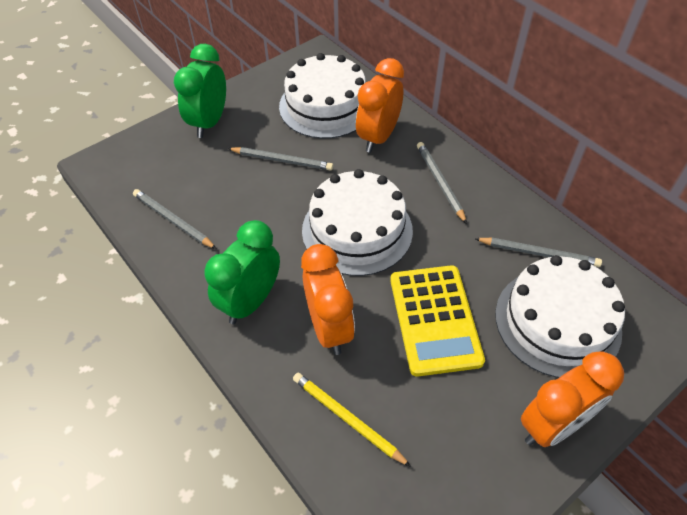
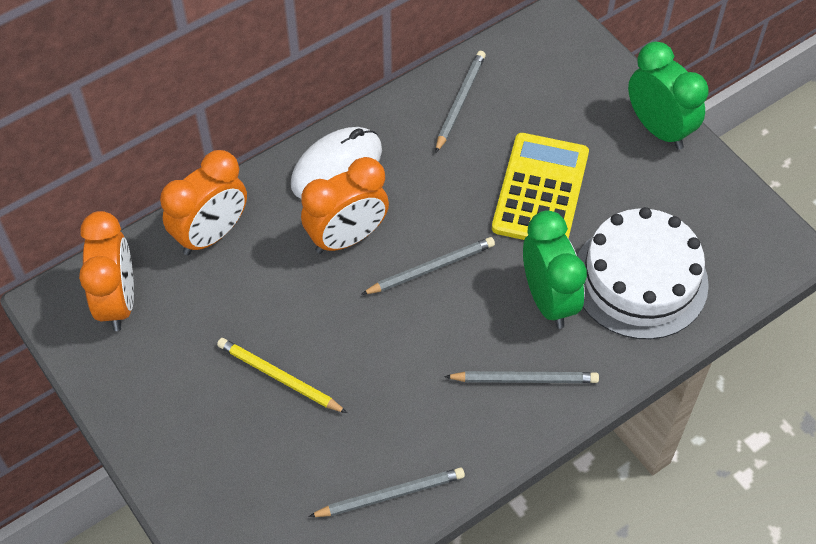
white cake: 3 -> 1
white mouse: 0 -> 1

